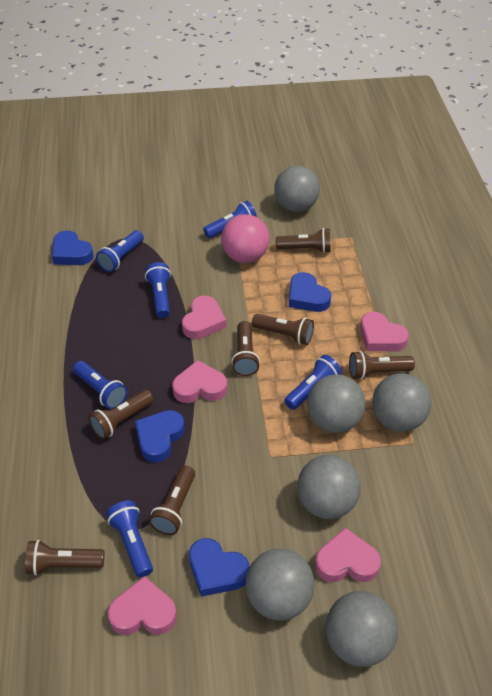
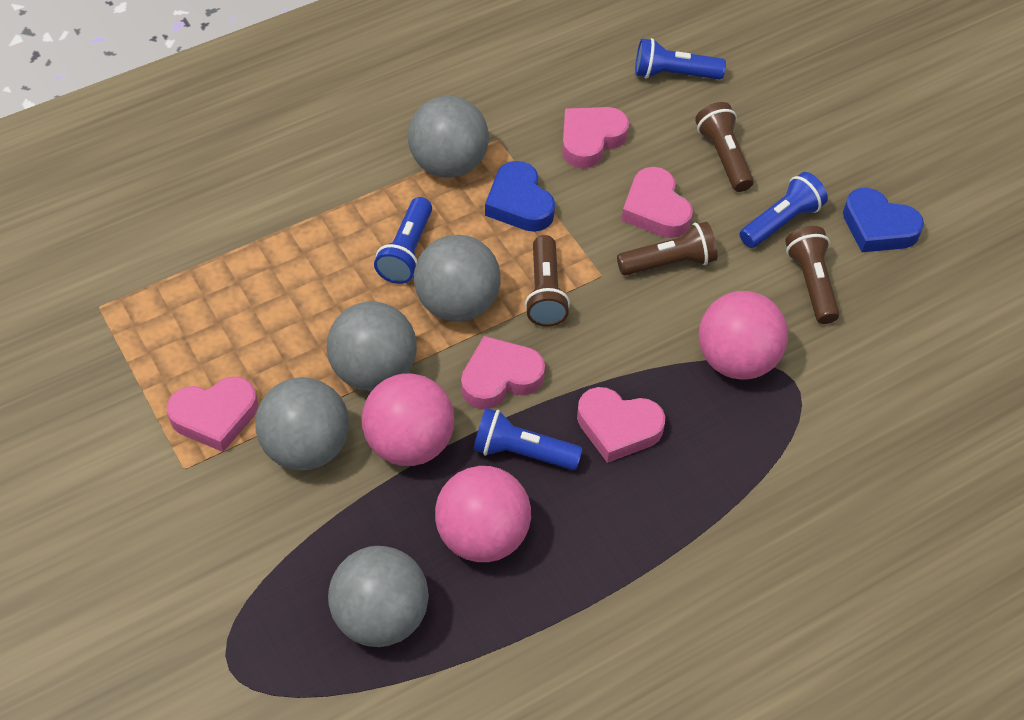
blue flashlight: 6 -> 4
blue heart: 4 -> 2
brown flashlight: 7 -> 4
grey ball: 6 -> 5
pink ball: 1 -> 3

